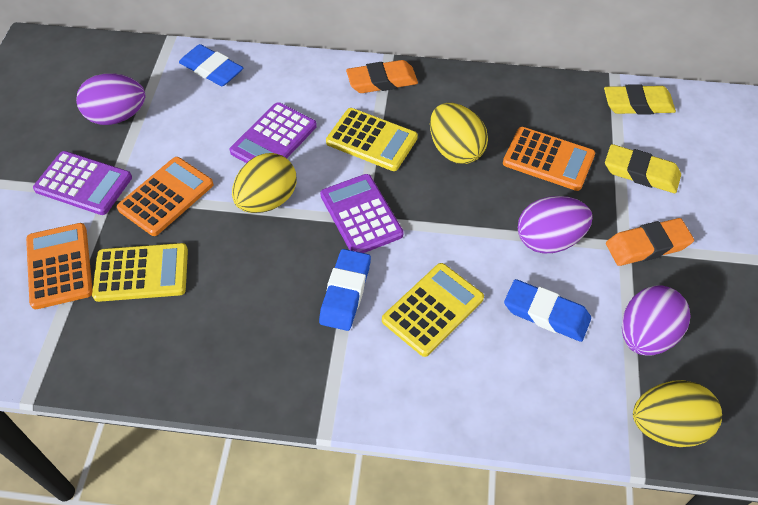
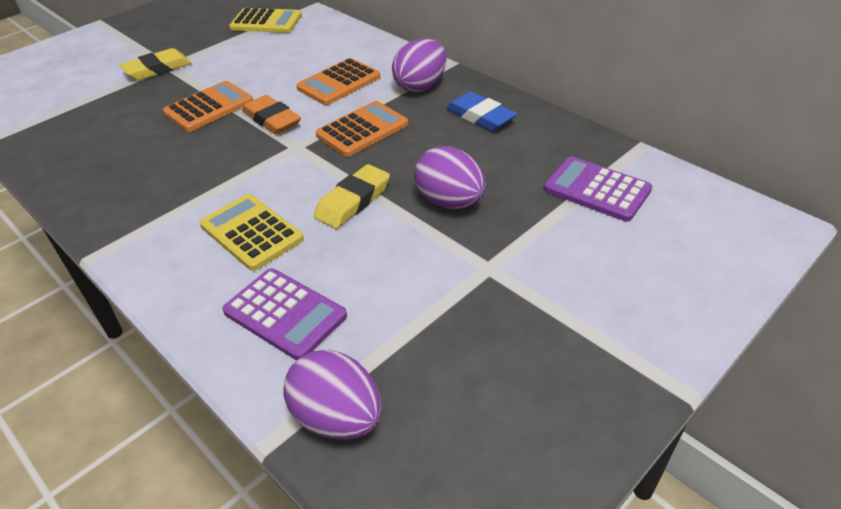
blue eraser: 3 -> 1
orange eraser: 2 -> 1
purple calculator: 3 -> 2
yellow calculator: 3 -> 2
yellow egg: 3 -> 0

